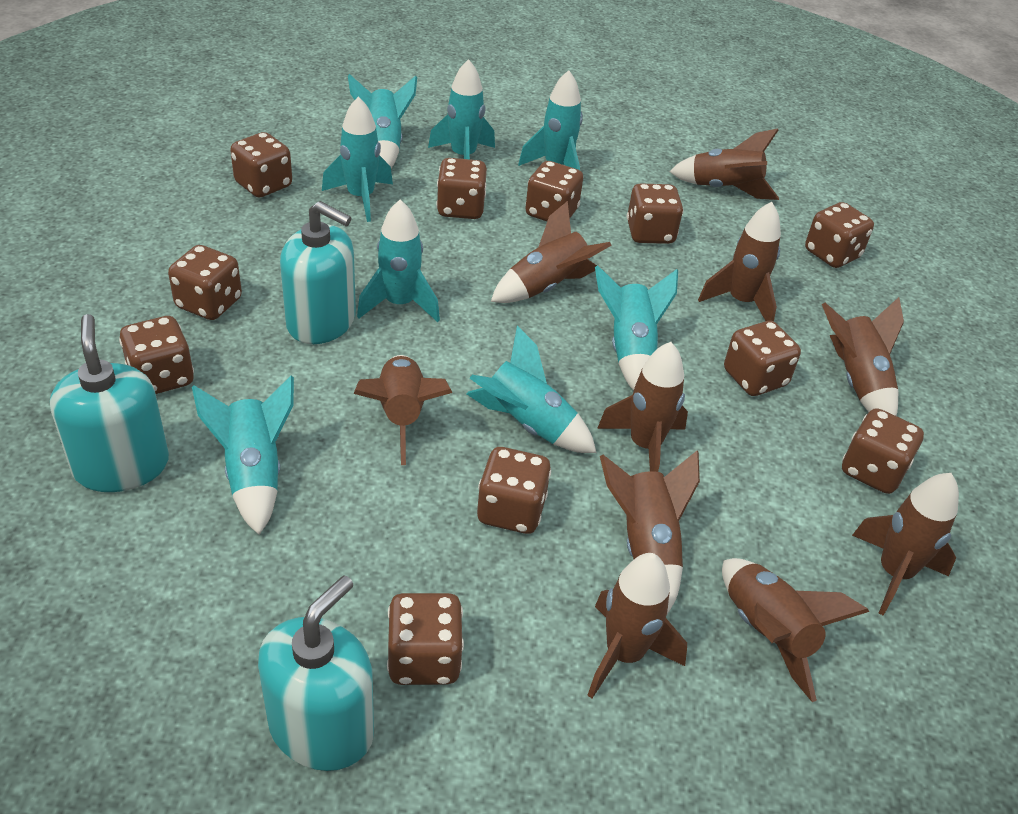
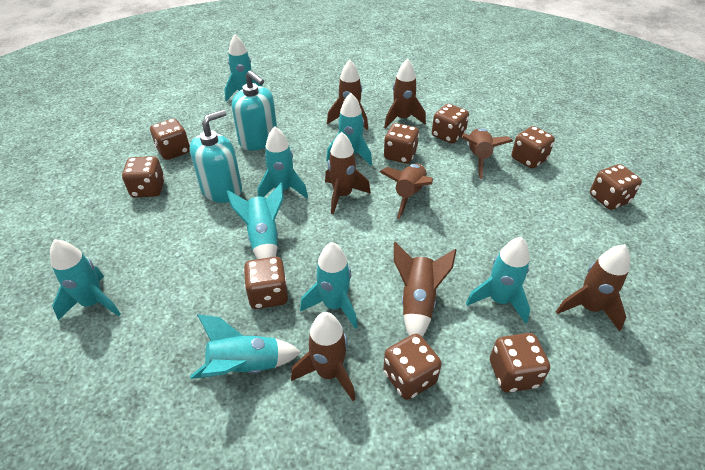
brown dice: 11 -> 9
brown rocket: 10 -> 8
turquoise soap dispenser: 3 -> 2

